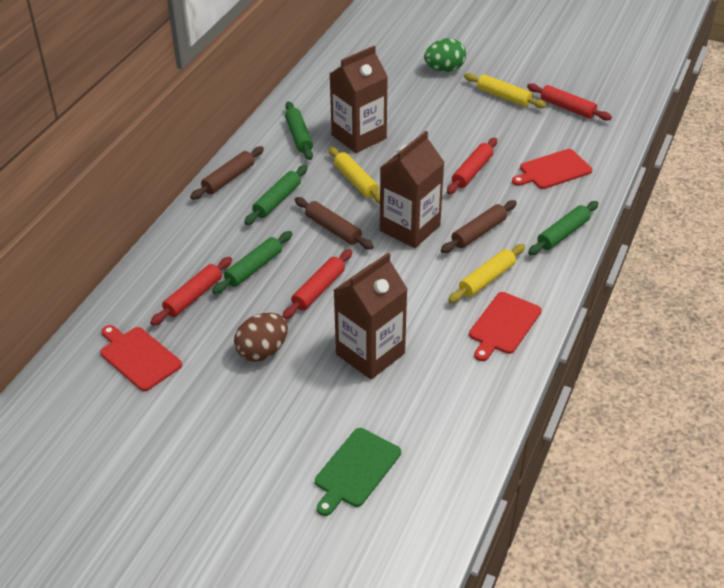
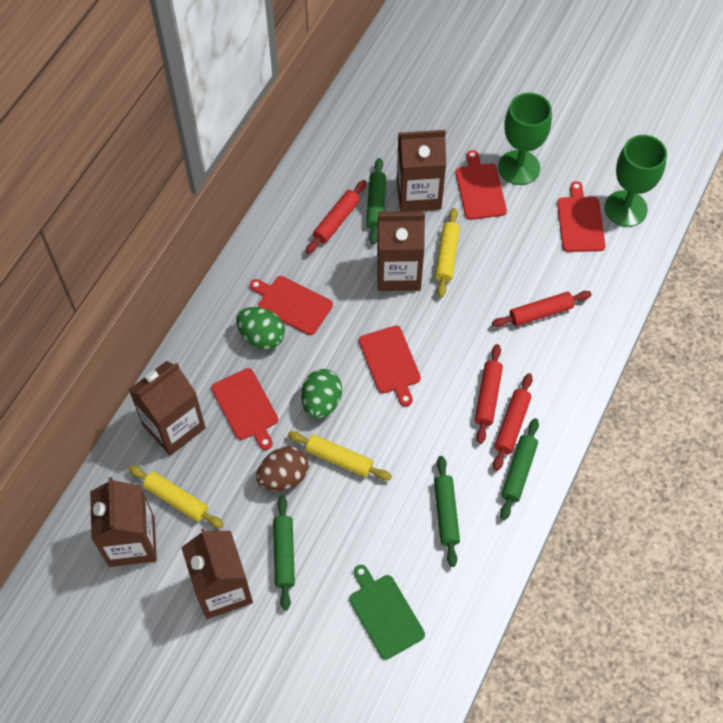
brown carton: 3 -> 5
brown rolling pin: 3 -> 0
green egg: 1 -> 2
green goblet: 0 -> 2
red cutting board: 3 -> 5

